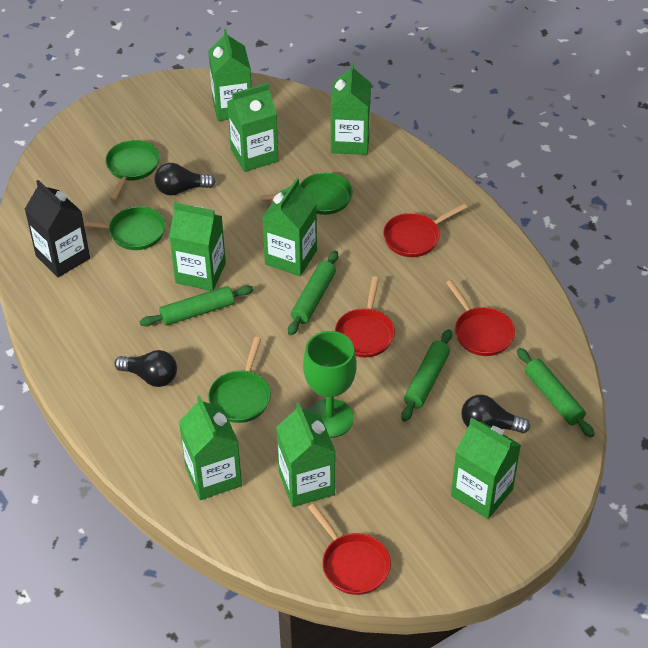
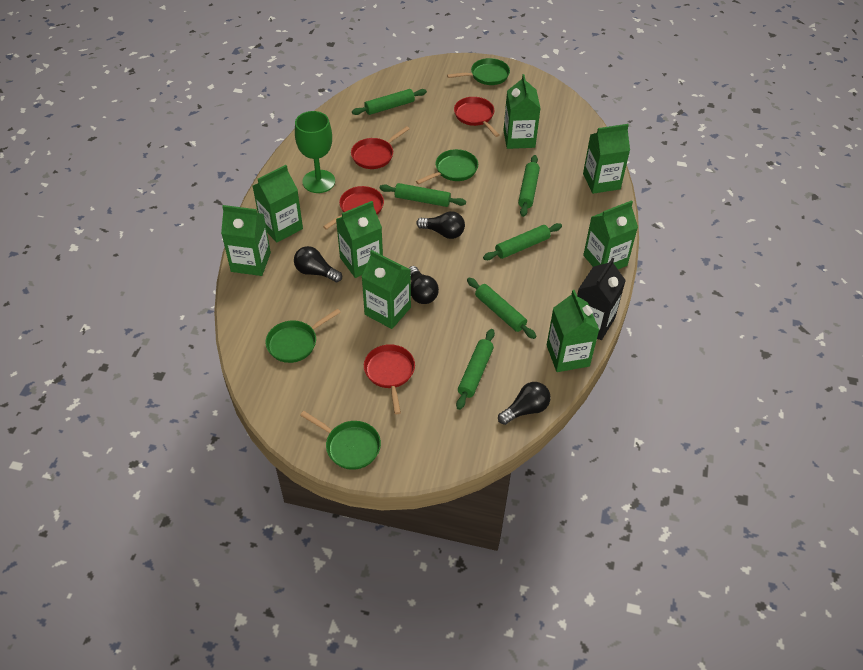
black light bulb: 3 -> 4
green rolling pin: 4 -> 6

